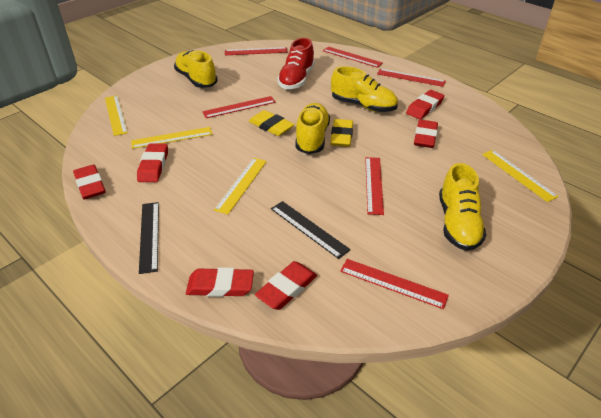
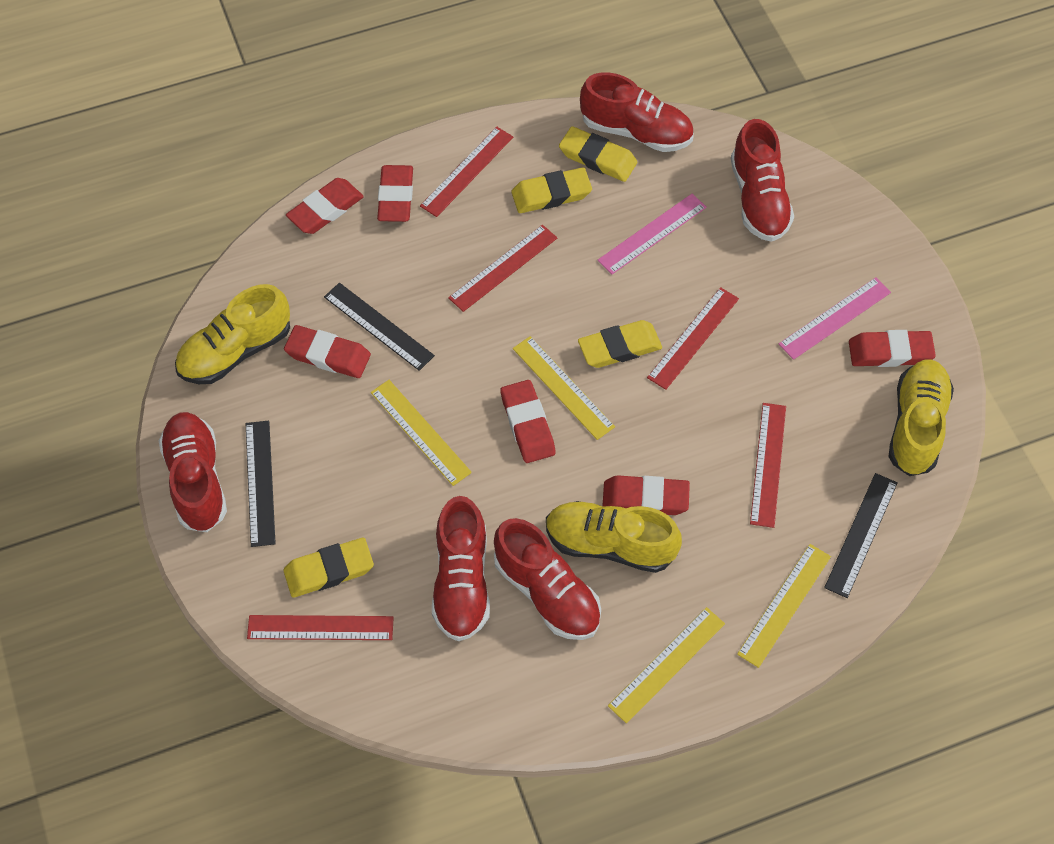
black ruler: 2 -> 3
pink ruler: 0 -> 2
red ruler: 6 -> 5
red shoe: 1 -> 5
yellow eraser: 2 -> 4
yellow shoe: 4 -> 3

